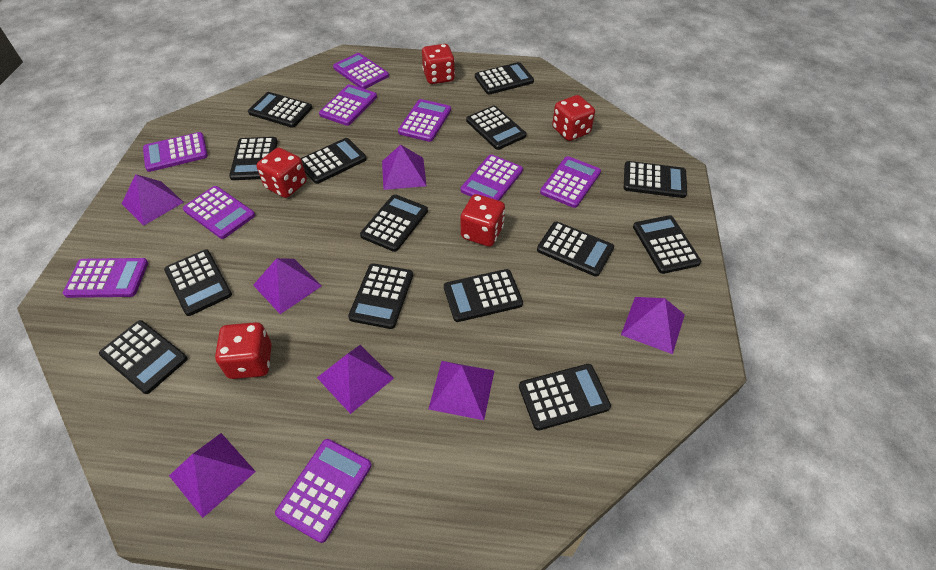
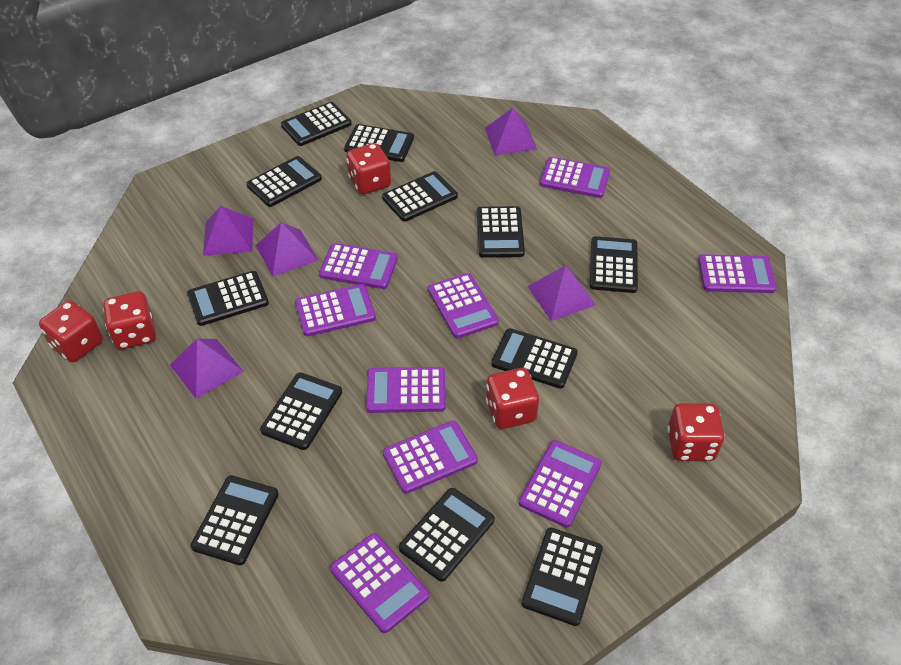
black calculator: 14 -> 12
purple pyramid: 7 -> 5

